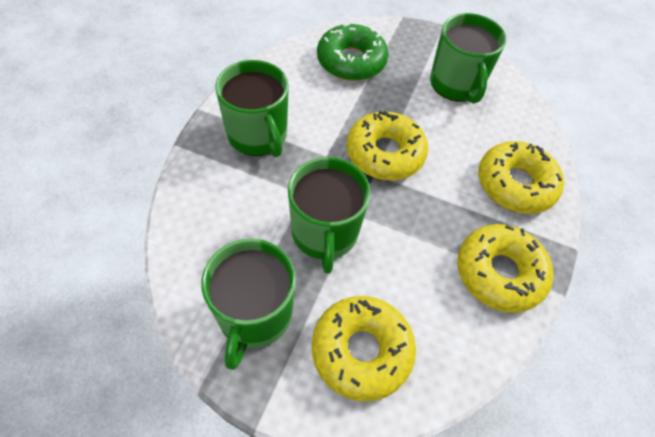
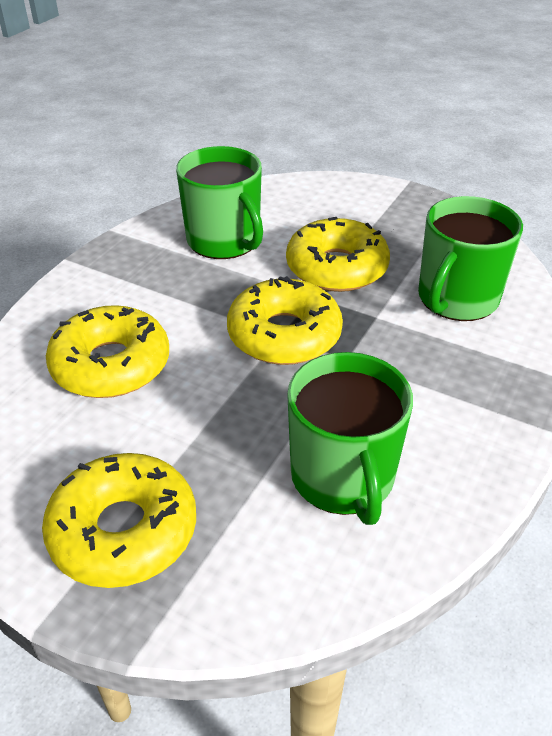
green donut: 1 -> 0
green mug: 4 -> 3

